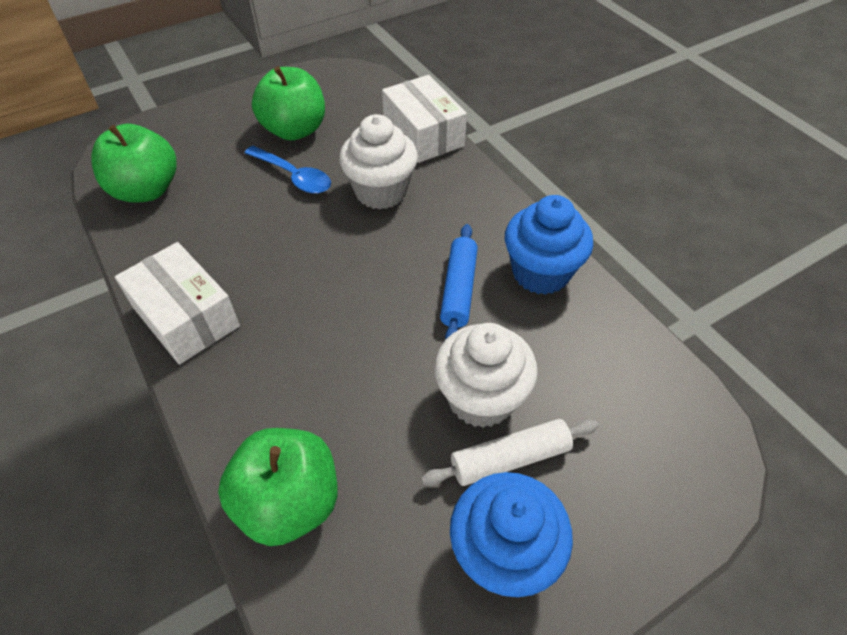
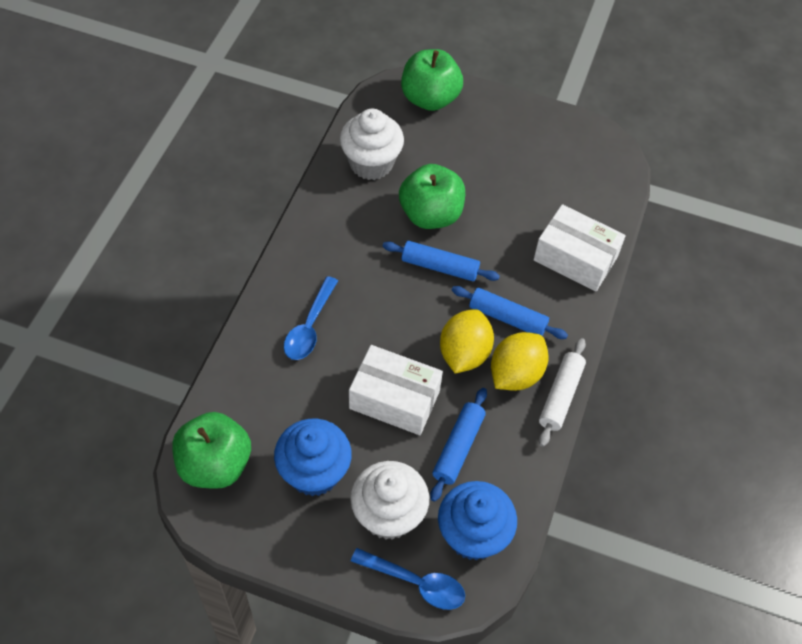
blue rolling pin: 1 -> 3
blue spoon: 1 -> 2
yellow lemon: 0 -> 2

